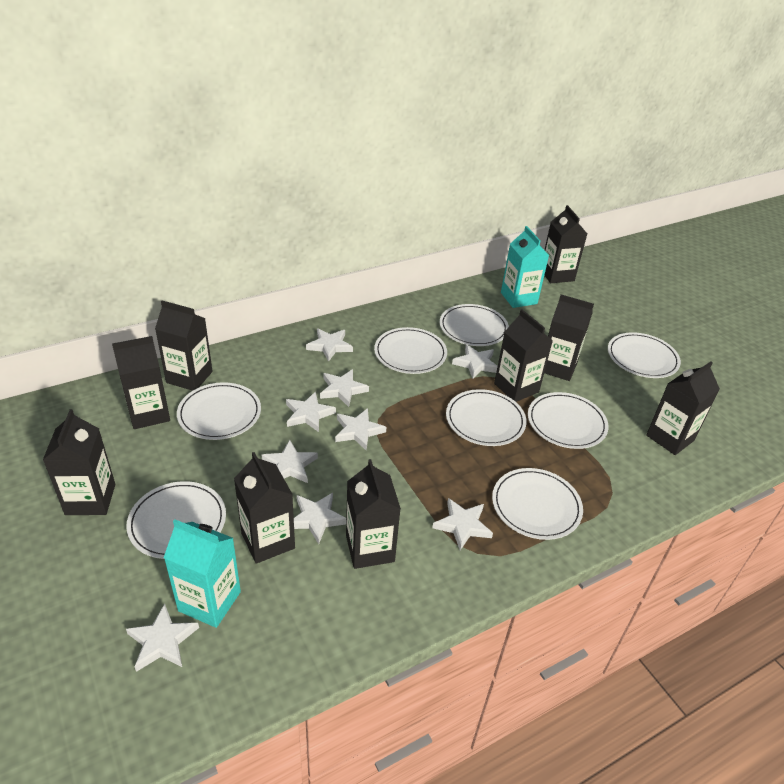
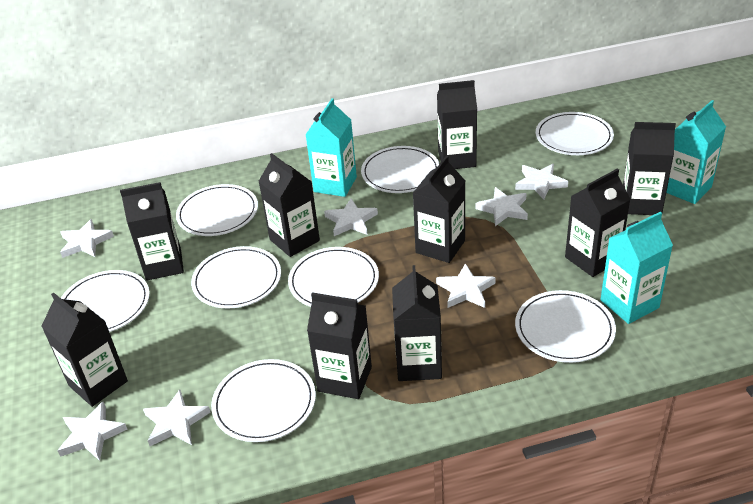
turquoise carton: 2 -> 3
white star: 9 -> 7

